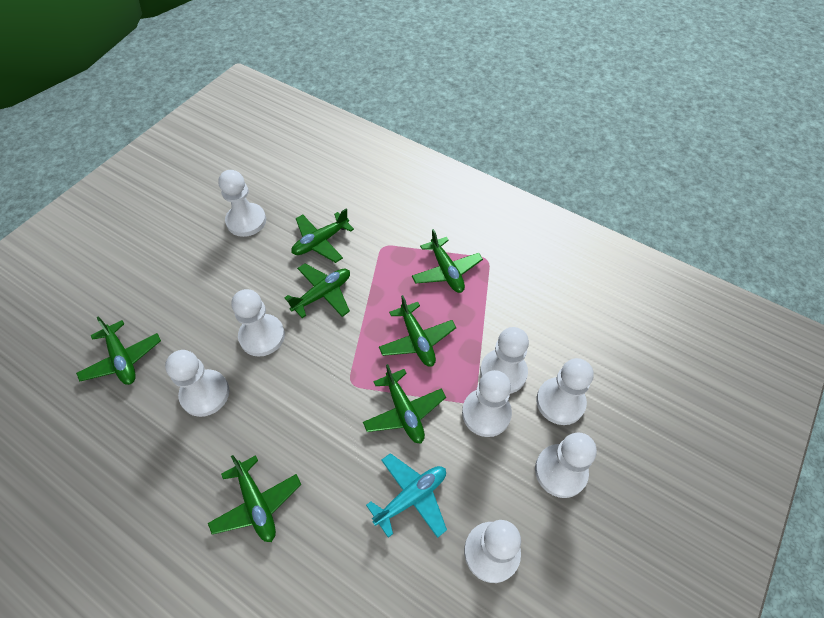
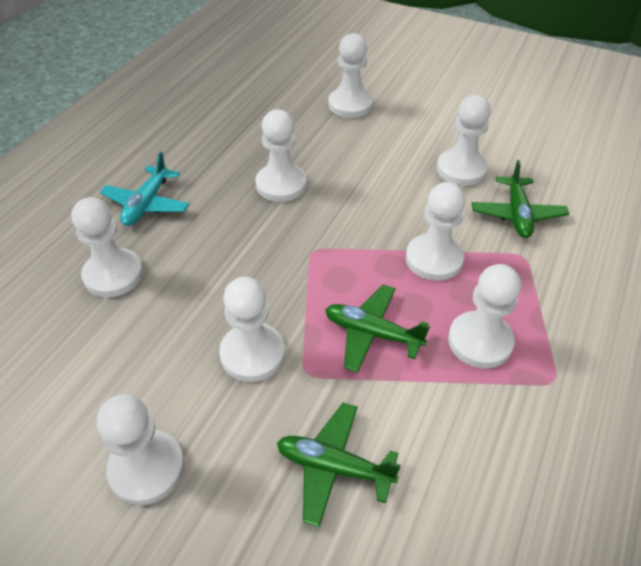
green plane: 7 -> 3

